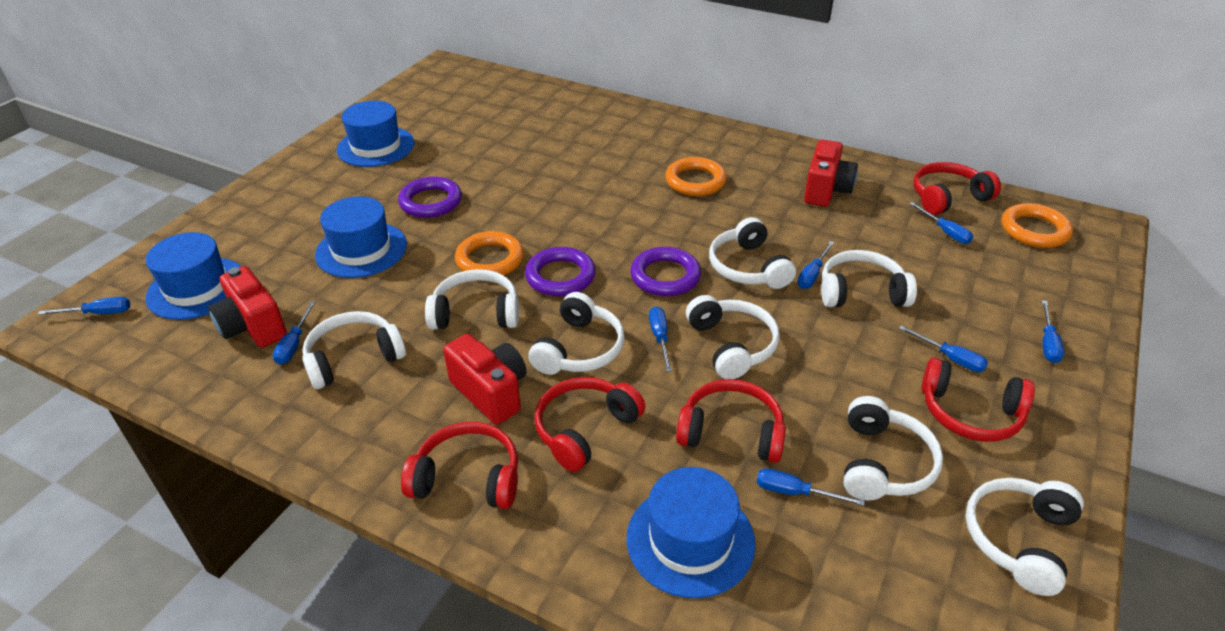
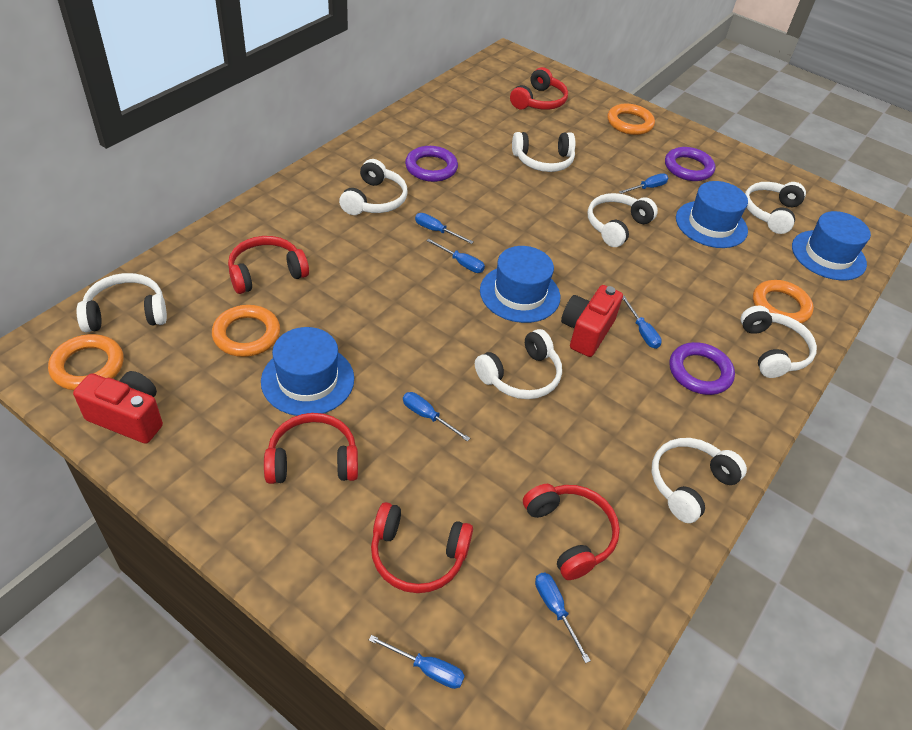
blue screwdriver: 8 -> 7
orange ring: 3 -> 4
red camera: 3 -> 2

